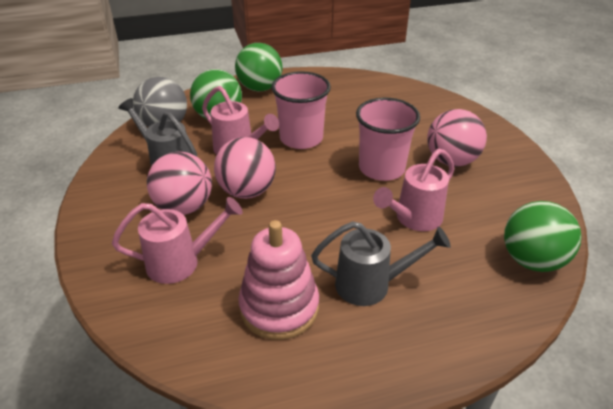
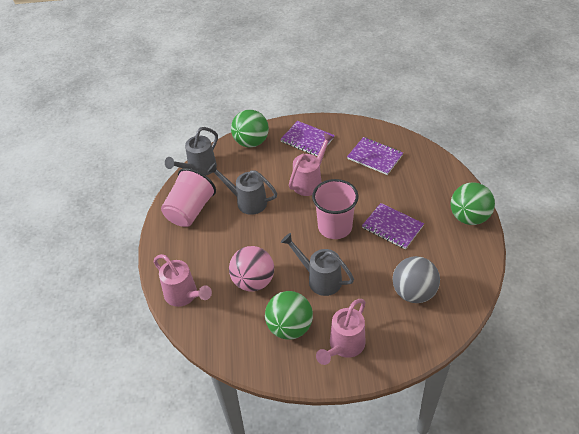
grey watering can: 2 -> 3
pink ball: 3 -> 1
pink stacking toy: 1 -> 0
purple notebook: 0 -> 3

